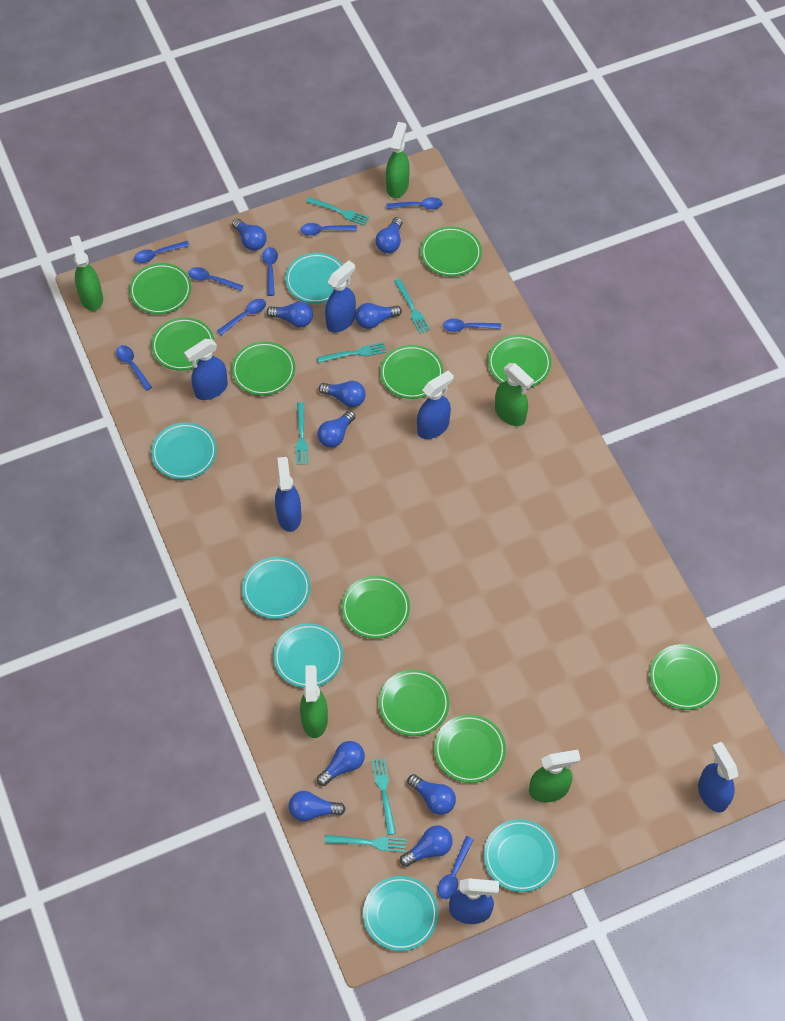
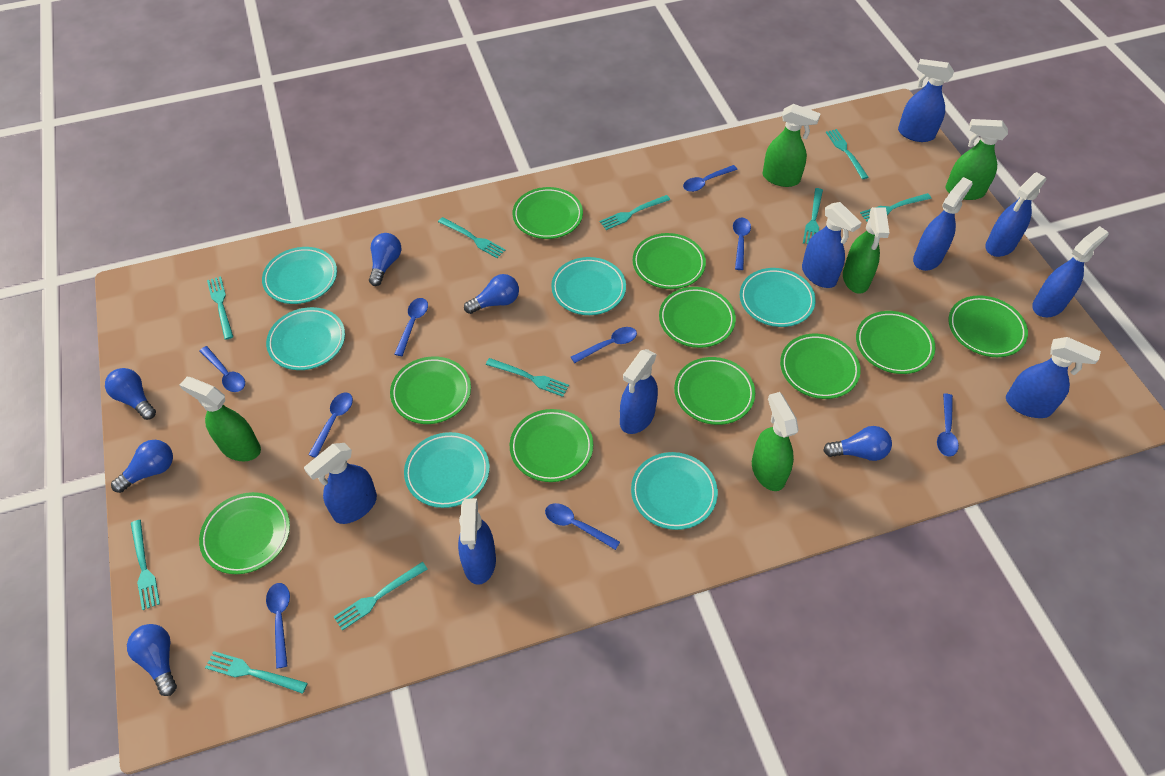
blue light bulb: 10 -> 6
blue spray bottle: 6 -> 9
turquoise fork: 6 -> 10

